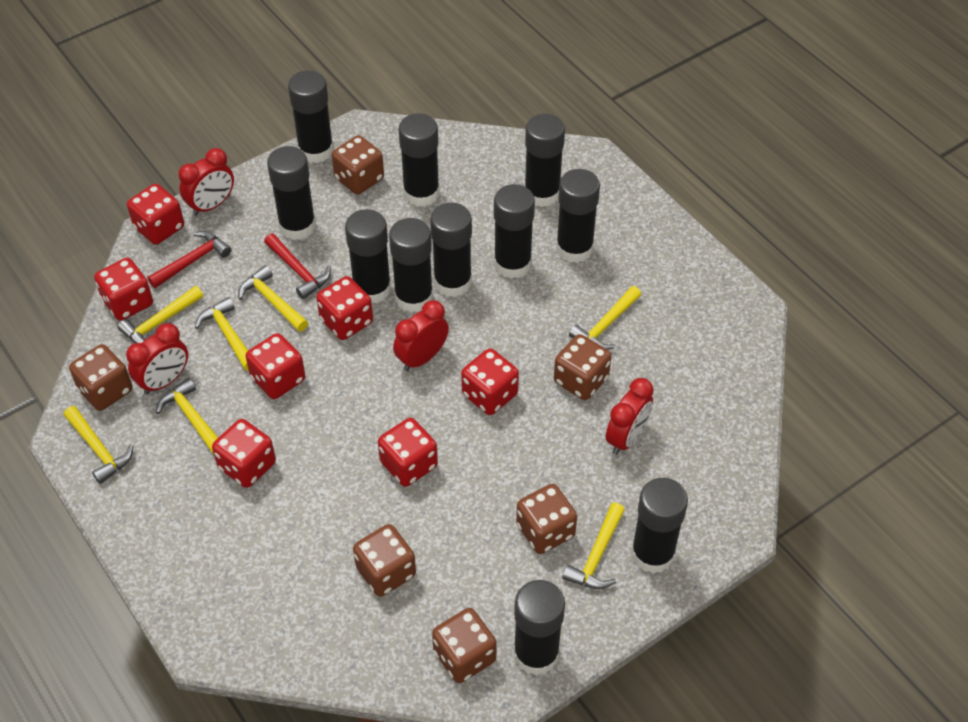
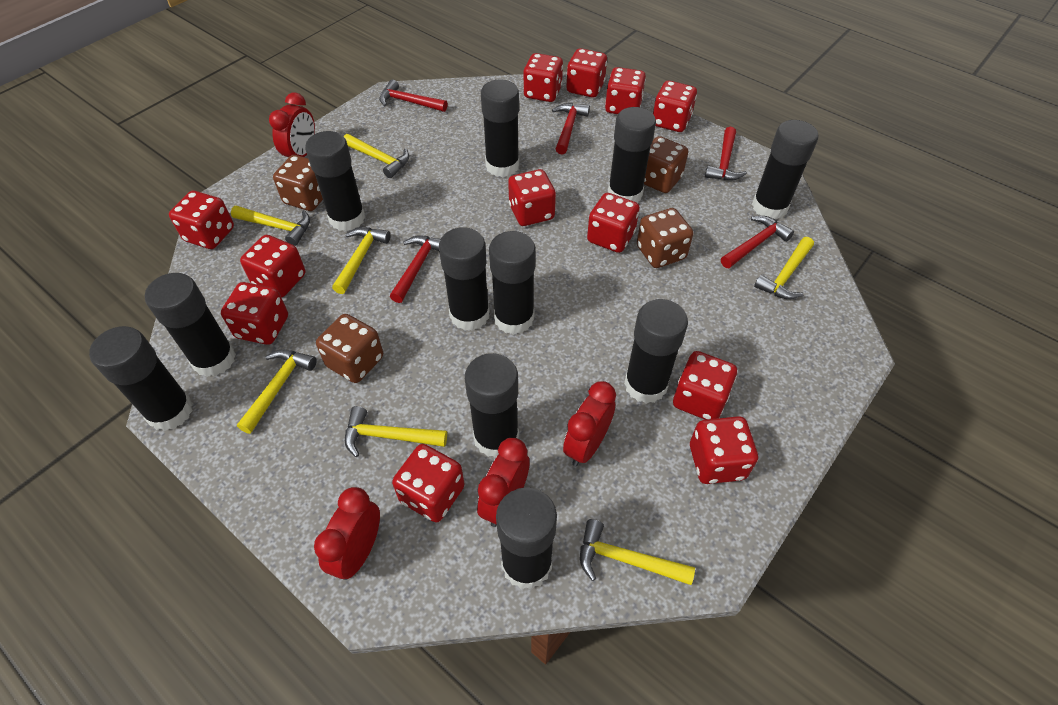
brown dice: 6 -> 4
red dice: 7 -> 12
red hammer: 2 -> 5

